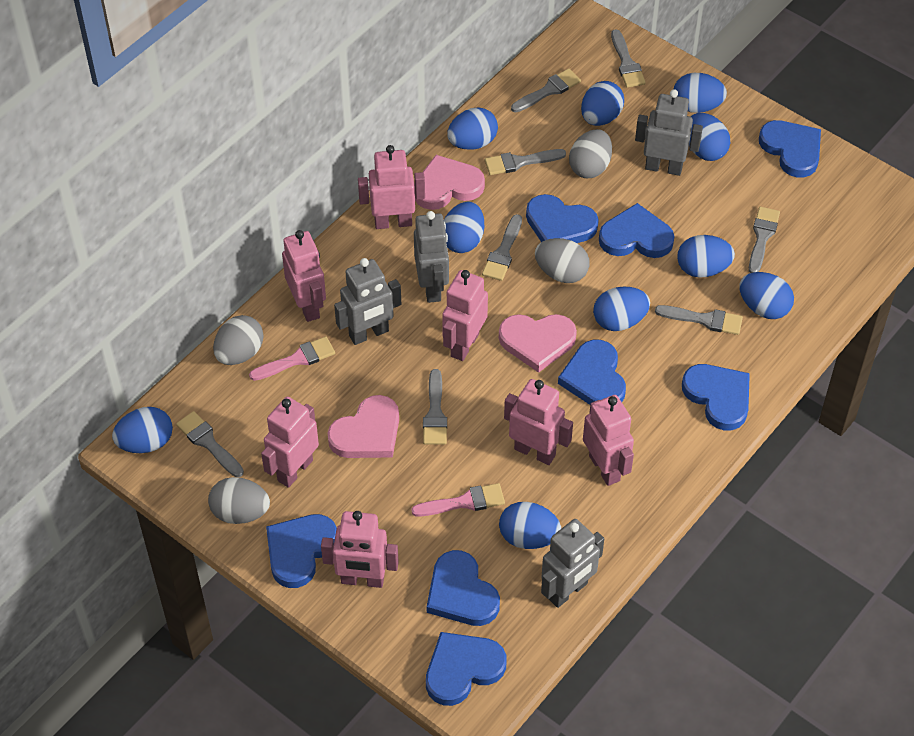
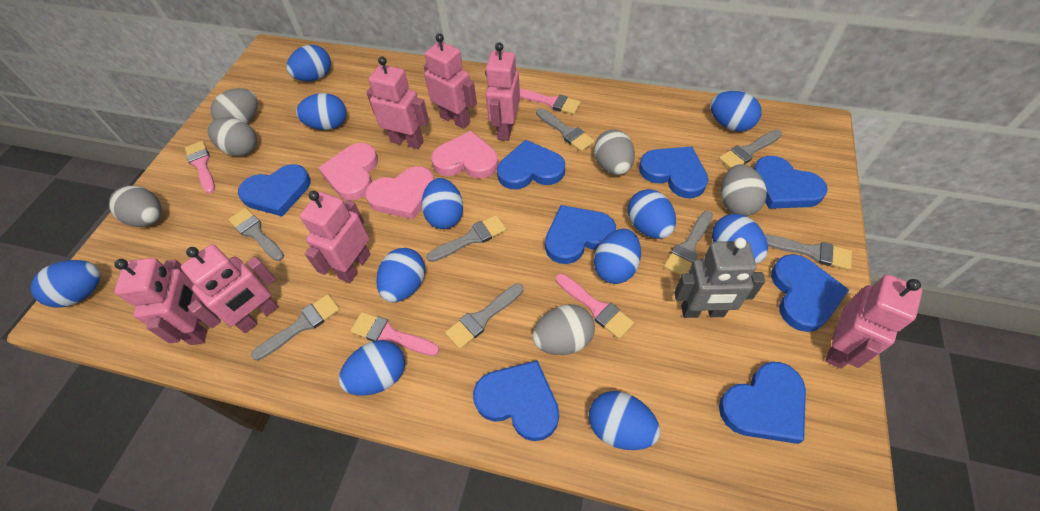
blue egg: 10 -> 11
grey egg: 4 -> 6
grey robot: 4 -> 1
pink brush: 2 -> 4

